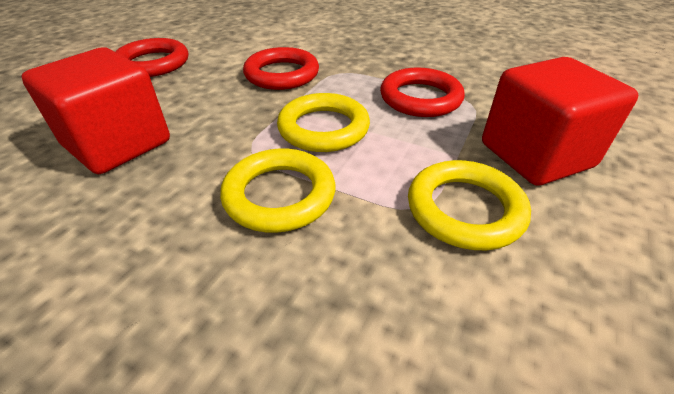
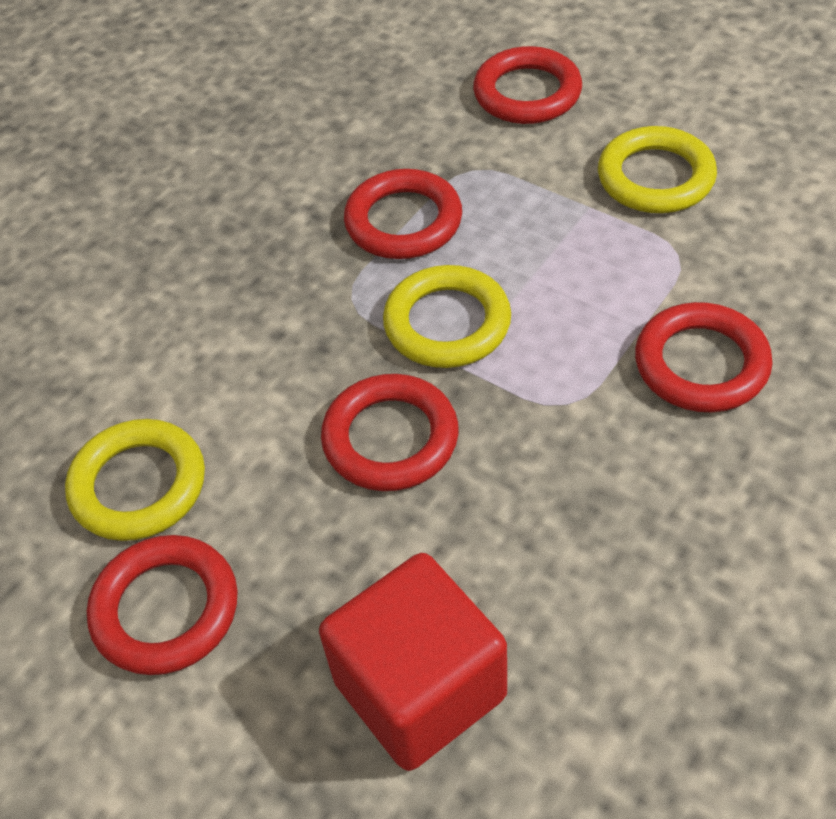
red cube: 2 -> 1
red ring: 3 -> 5

